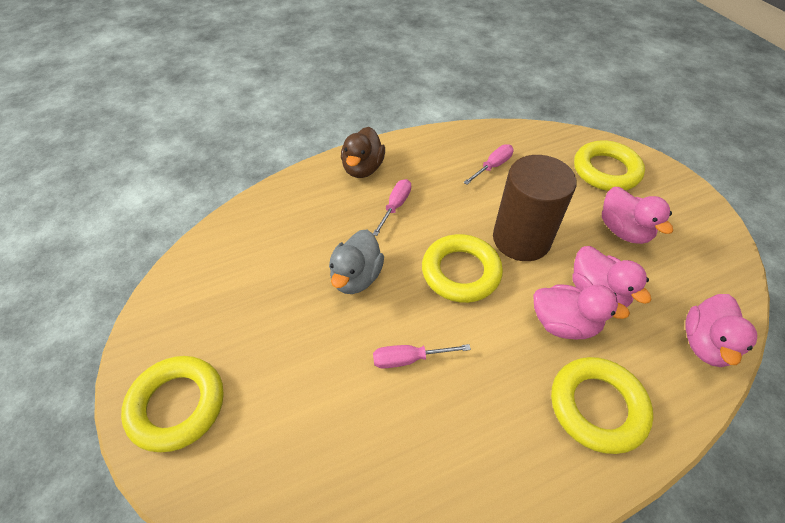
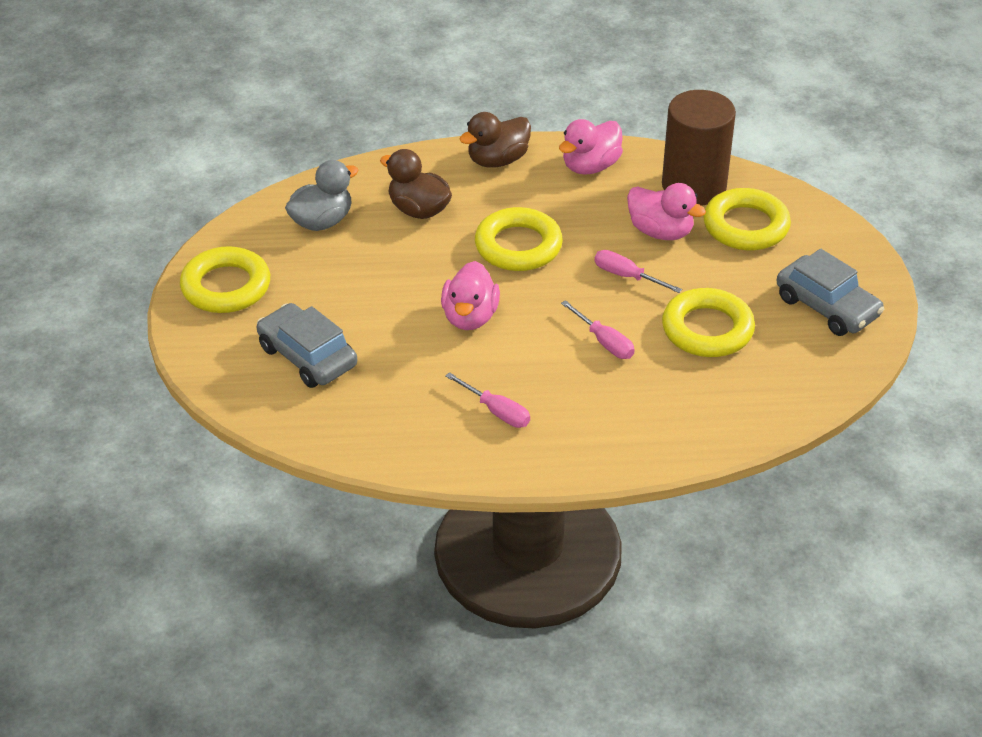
brown duck: 1 -> 2
grey car: 0 -> 2
pink duck: 4 -> 3

